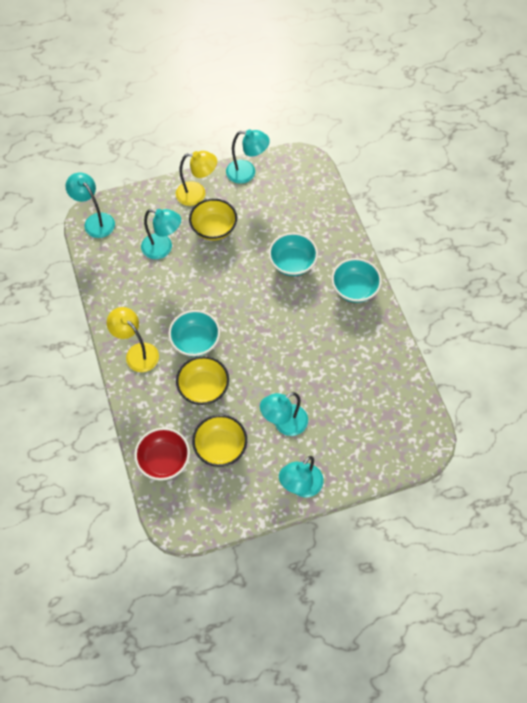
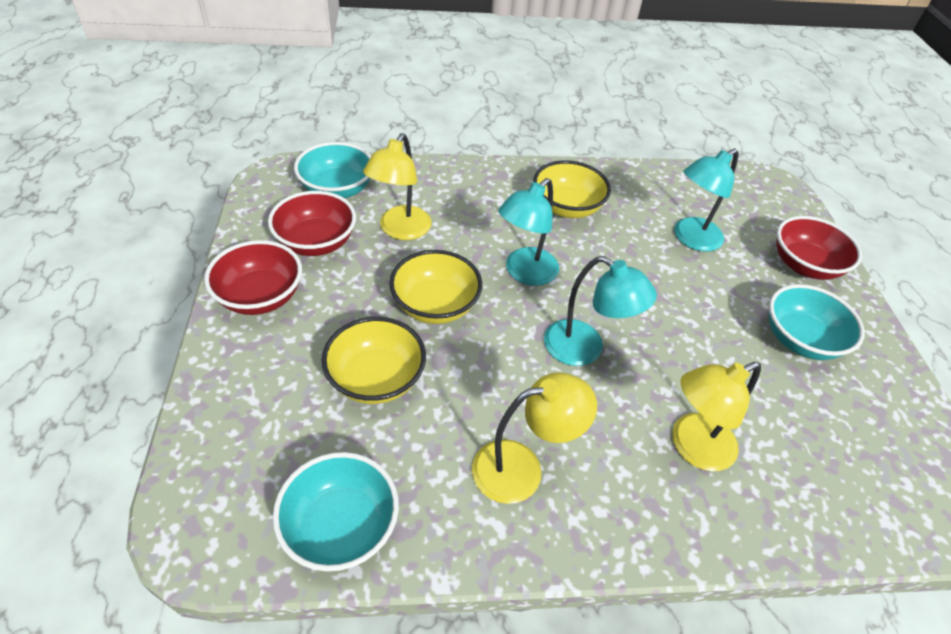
red bowl: 1 -> 3
turquoise lamp: 5 -> 3
yellow lamp: 2 -> 3

